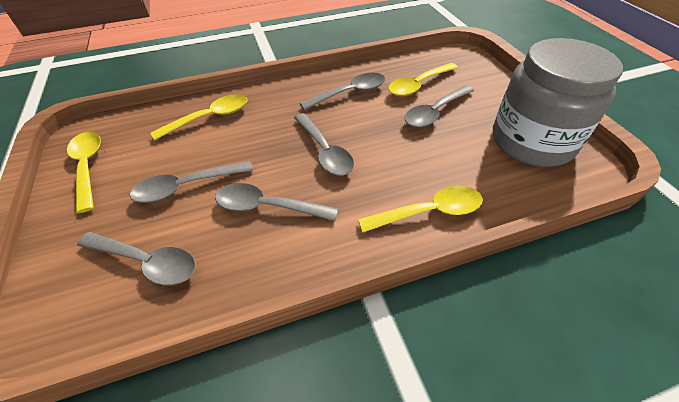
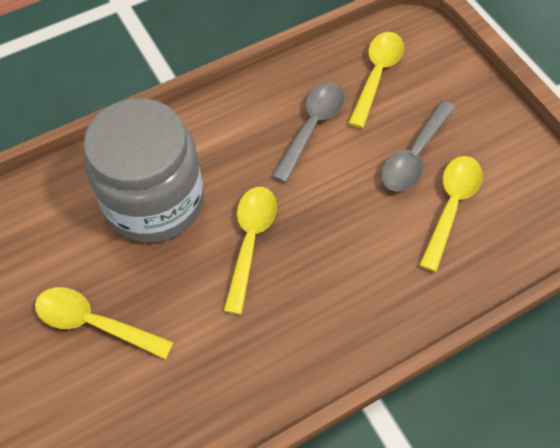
grey spoon: 6 -> 2

